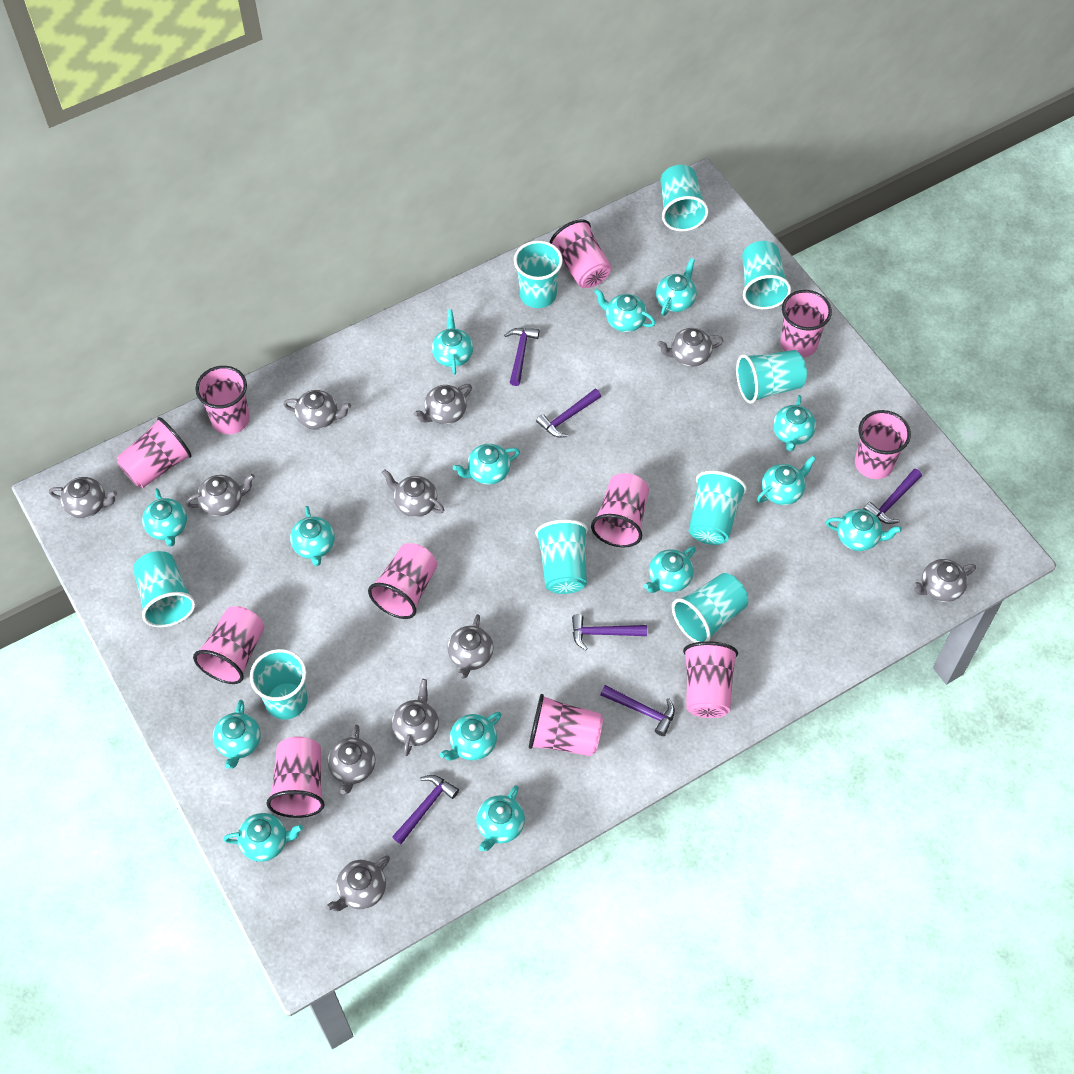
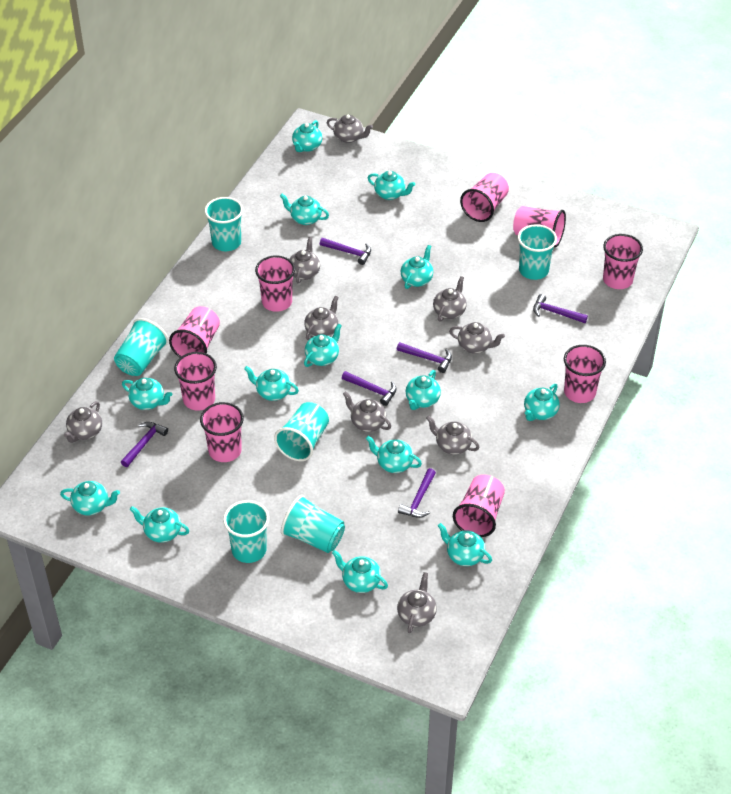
grey teapot: 11 -> 9
pink cup: 11 -> 9
turquoise cup: 9 -> 6

